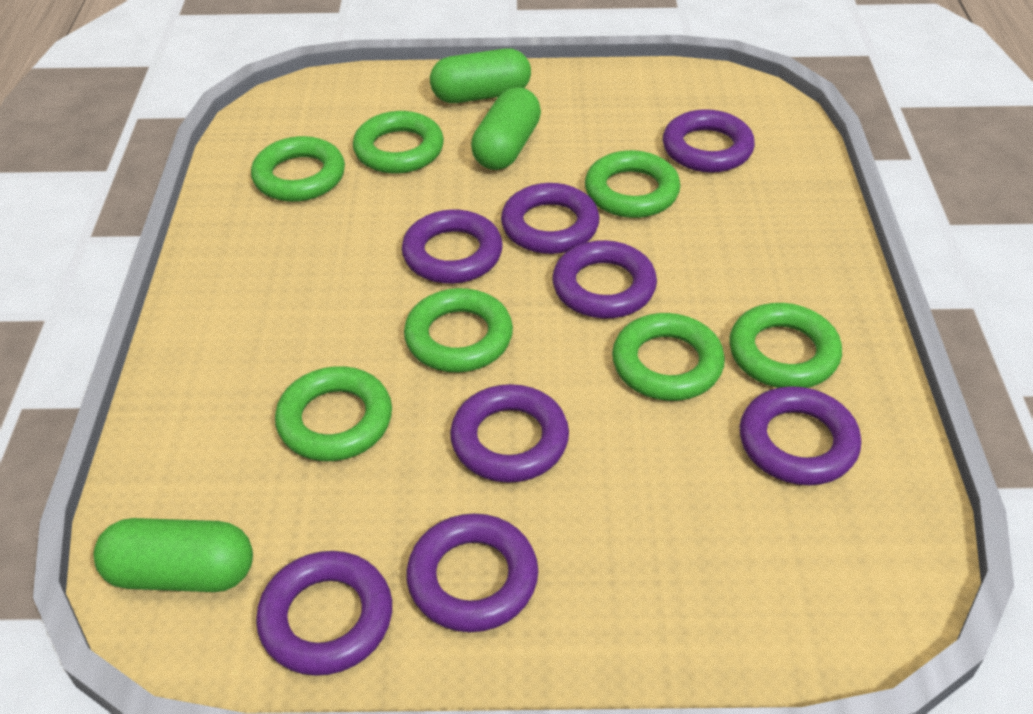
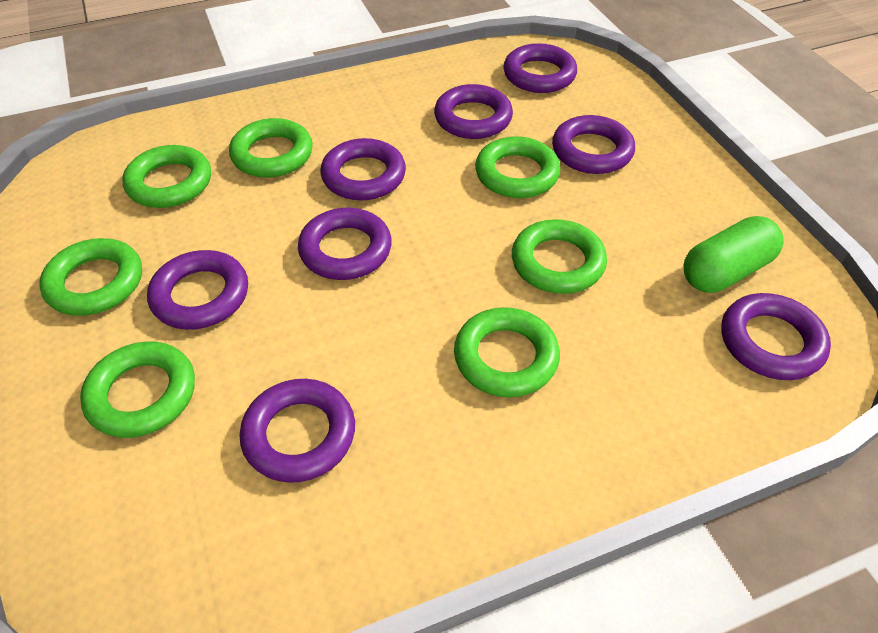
green capsule: 3 -> 1

